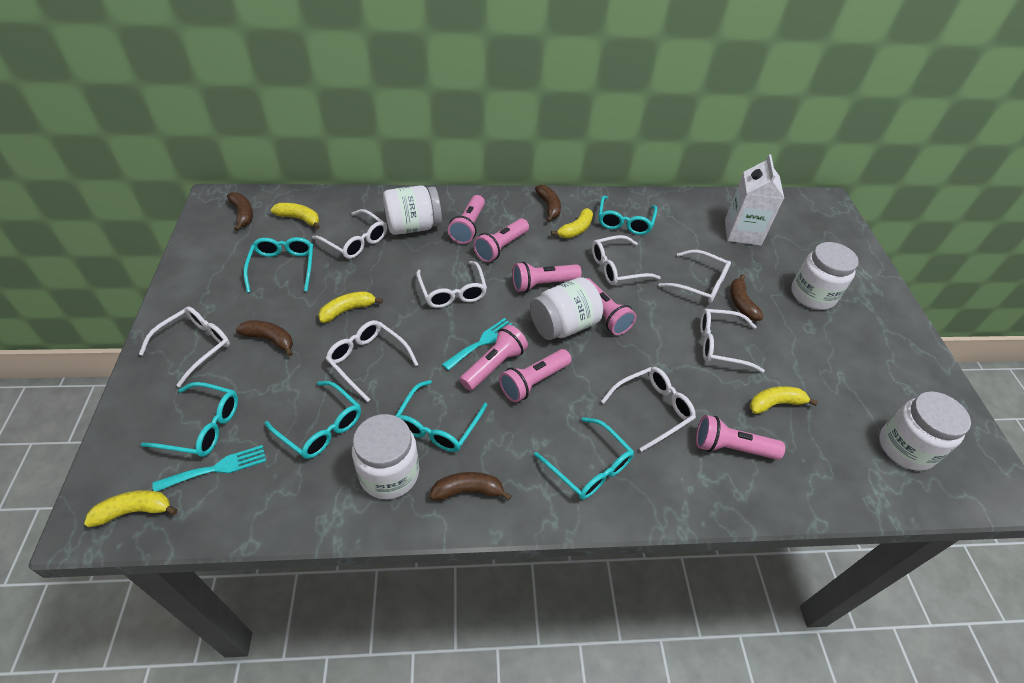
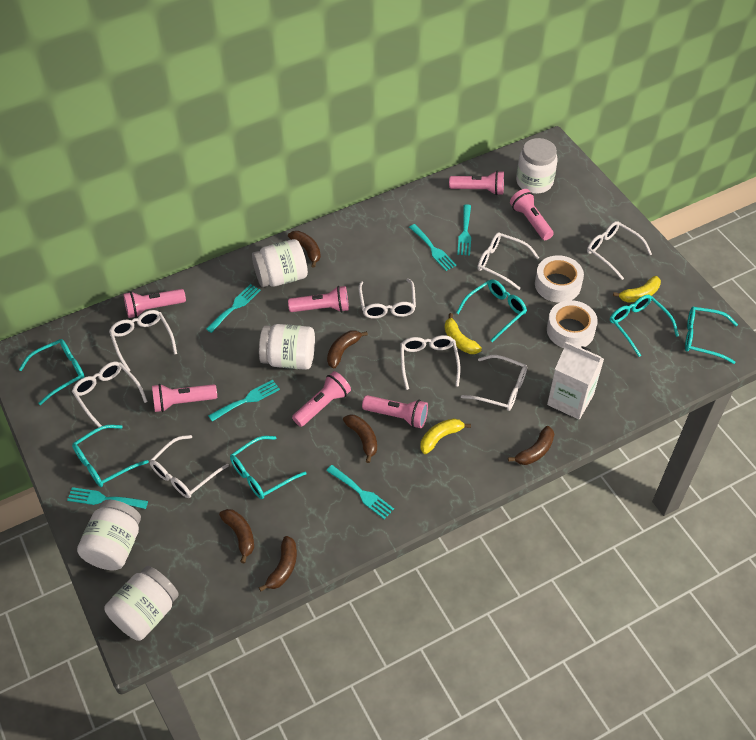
brown banana: 5 -> 6
turquoise fork: 2 -> 6
white tape: 0 -> 2
yellow banana: 5 -> 3

